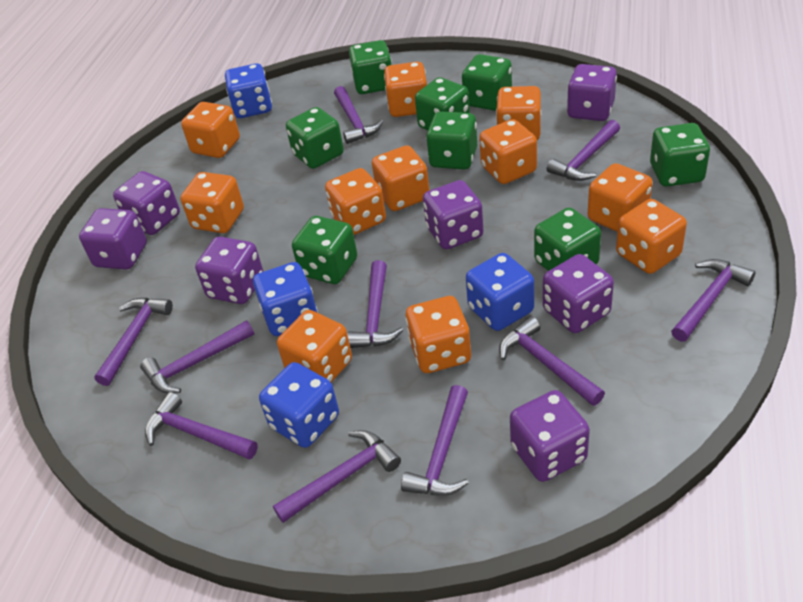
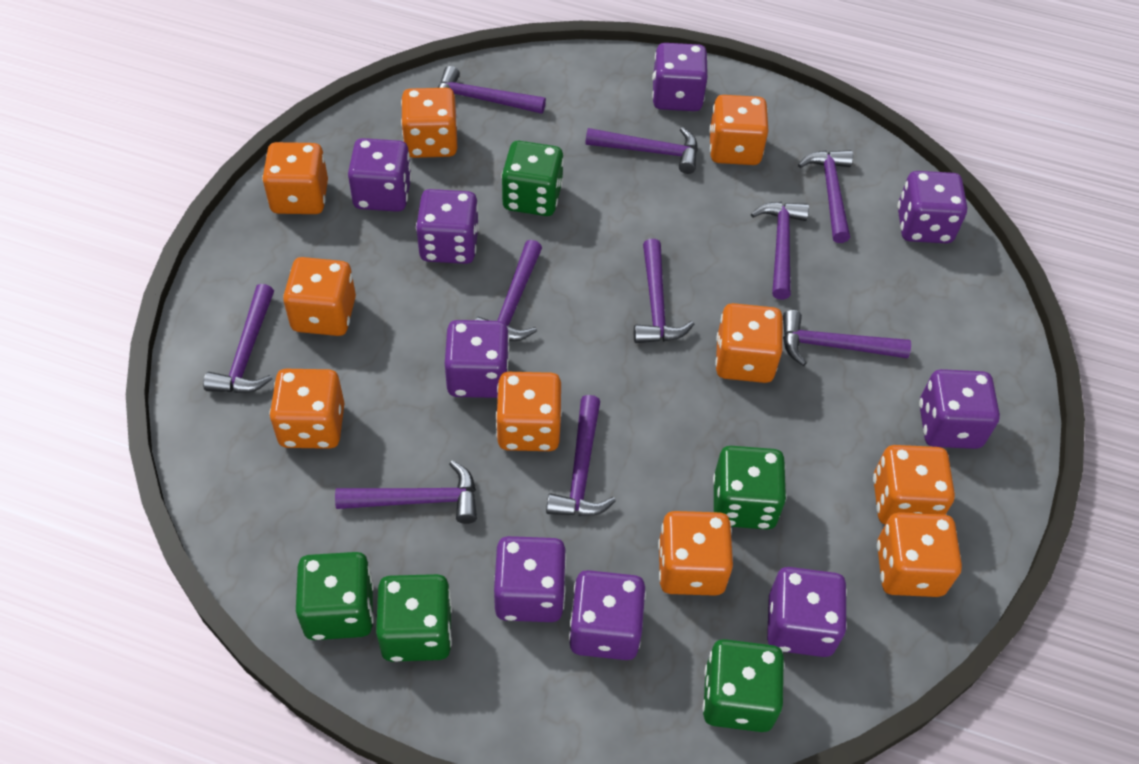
blue dice: 4 -> 0
green dice: 8 -> 5
orange dice: 11 -> 10
purple dice: 7 -> 9

